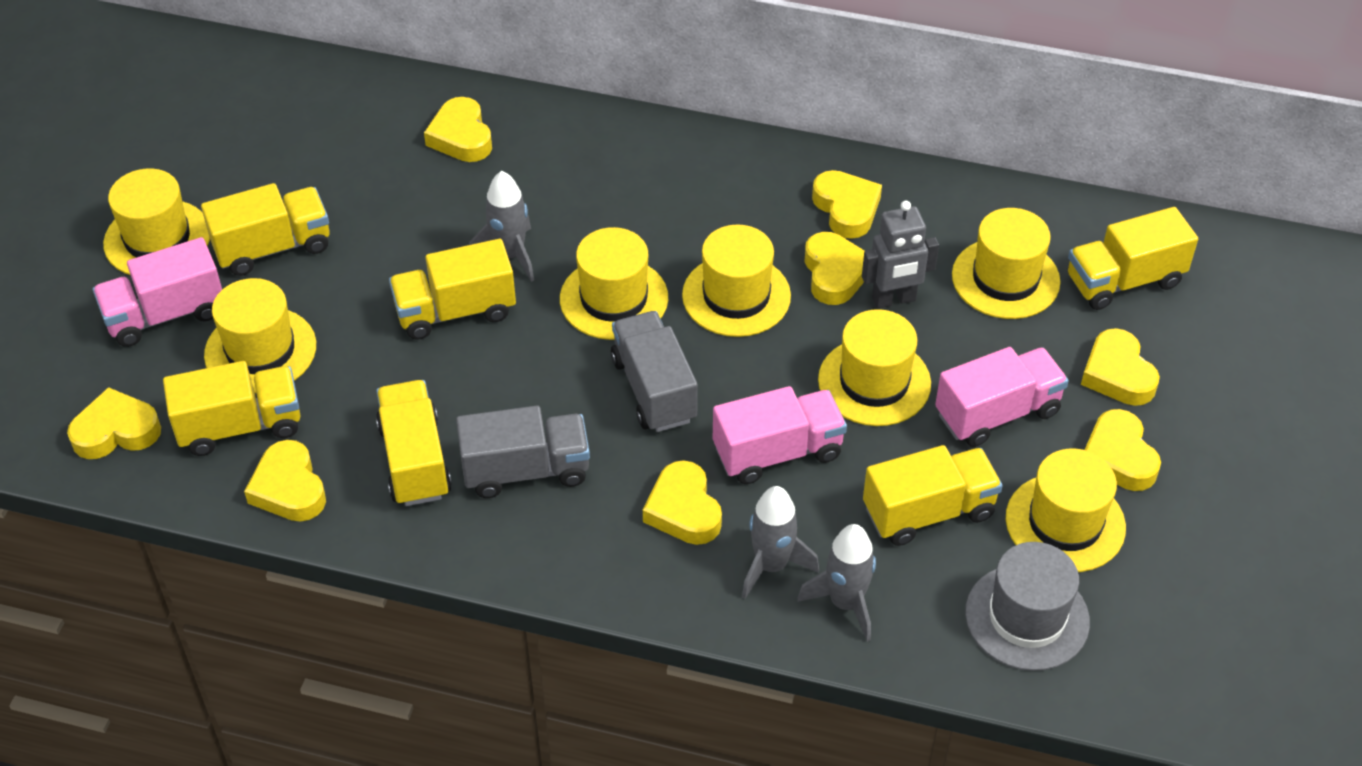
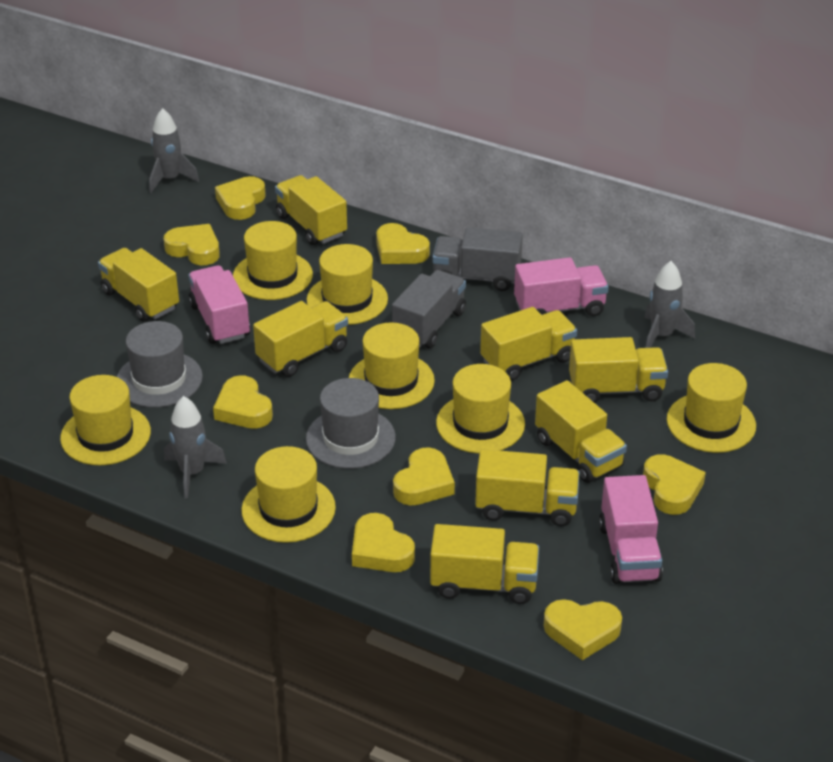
grey hat: 1 -> 2
grey robot: 1 -> 0
yellow truck: 6 -> 8

